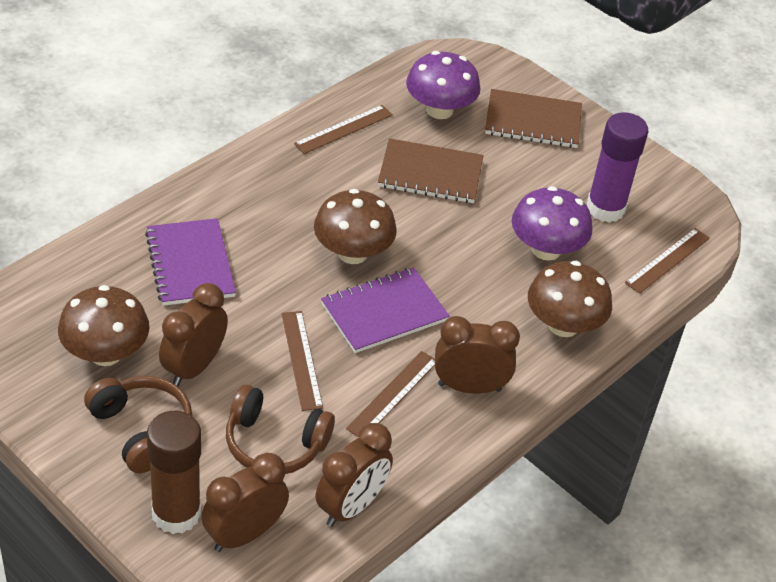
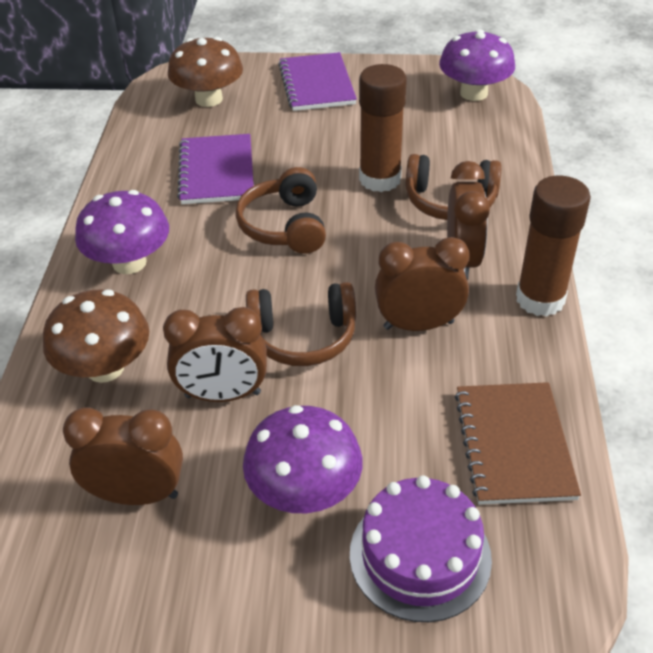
brown glue stick: 1 -> 2
brown headphones: 2 -> 3
brown mushroom: 3 -> 2
brown notebook: 2 -> 1
brown ruler: 4 -> 0
purple cake: 0 -> 1
purple glue stick: 1 -> 0
purple mushroom: 2 -> 3

